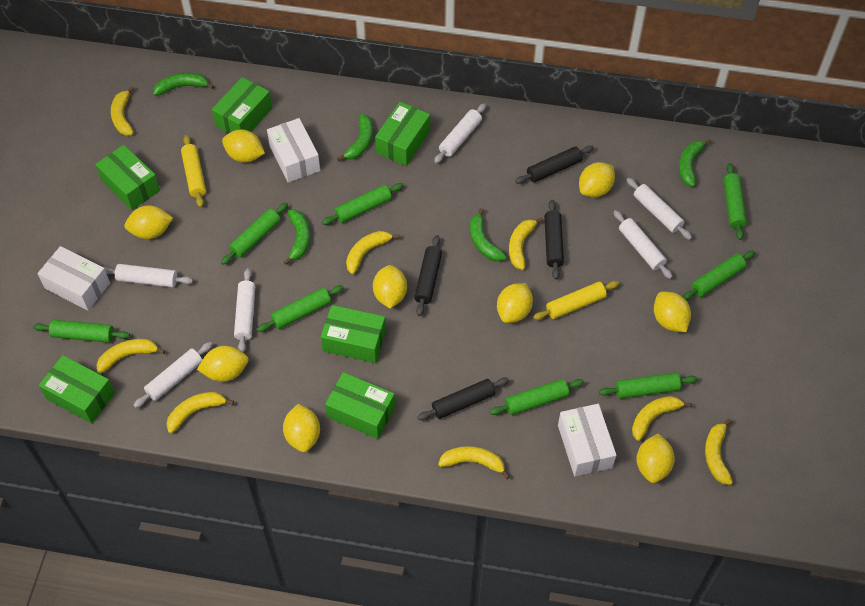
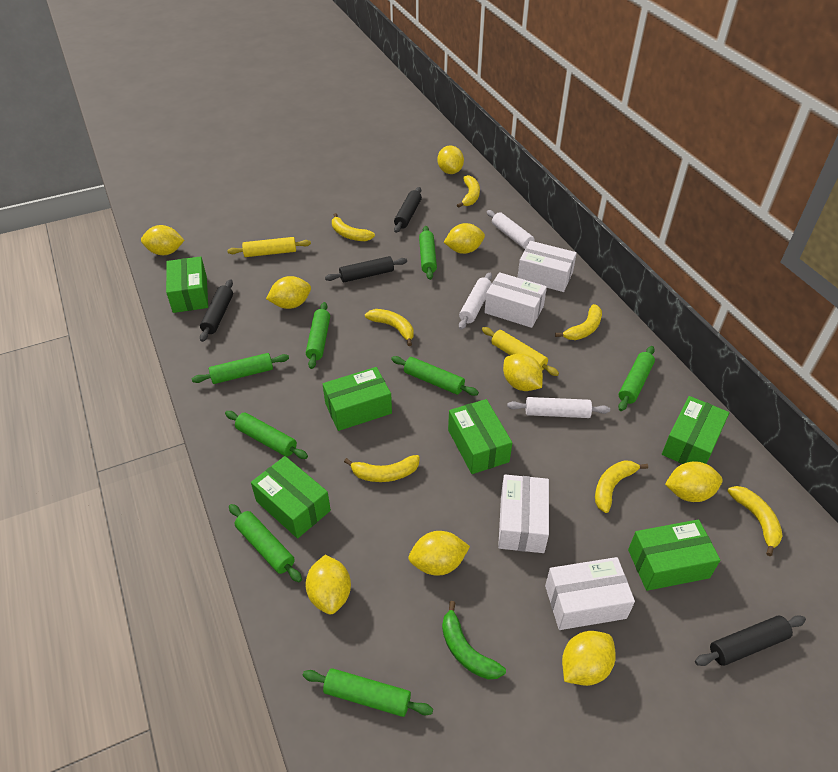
green banana: 5 -> 1
white box: 3 -> 4
white rolling pin: 6 -> 3
yellow banana: 8 -> 7

